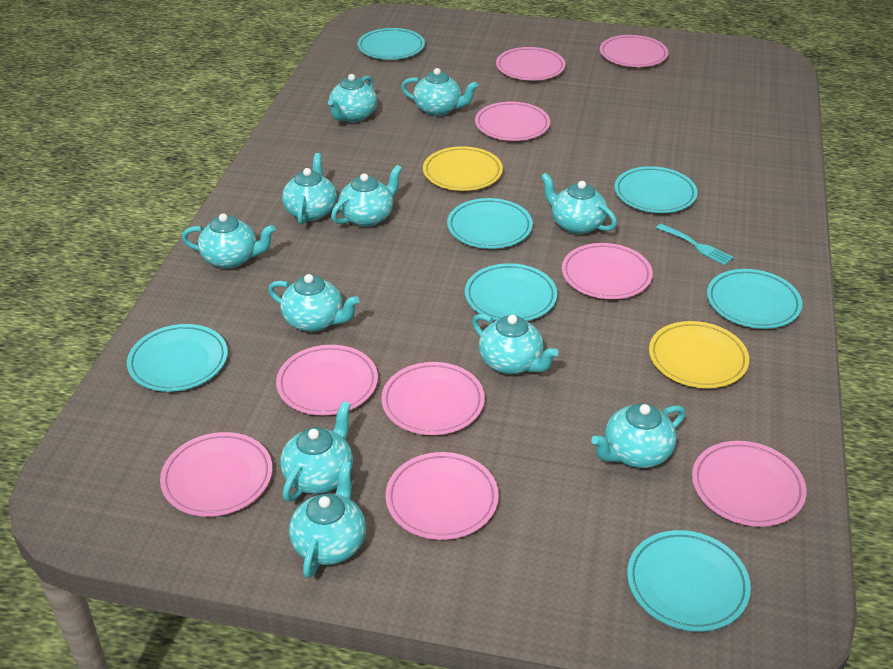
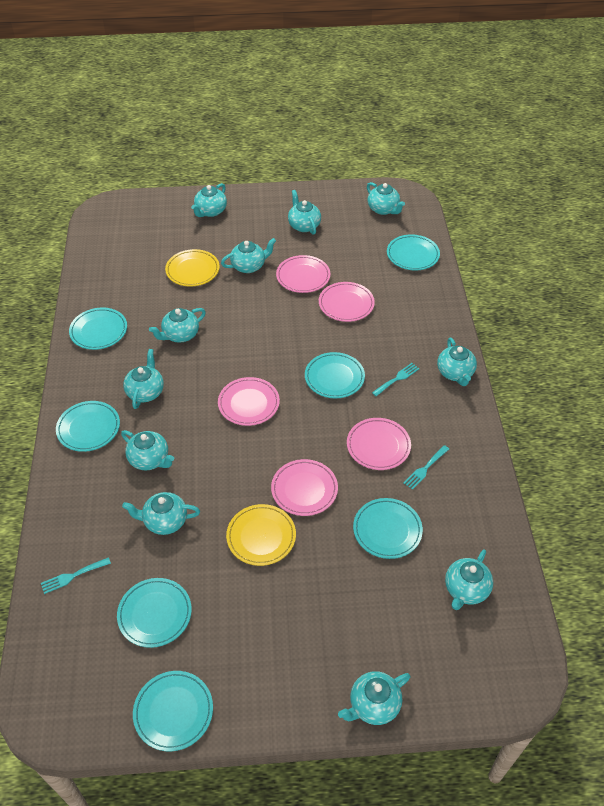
pink plate: 9 -> 5
turquoise fork: 1 -> 3

